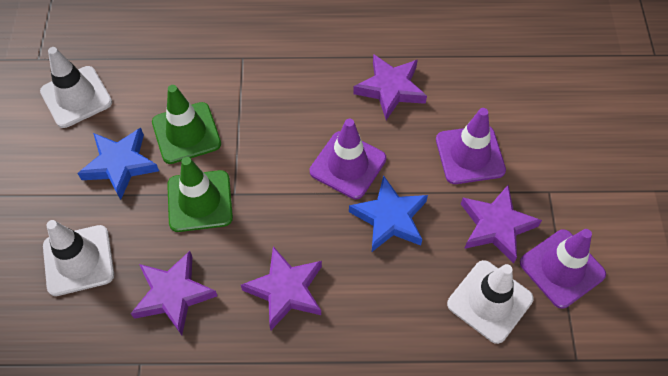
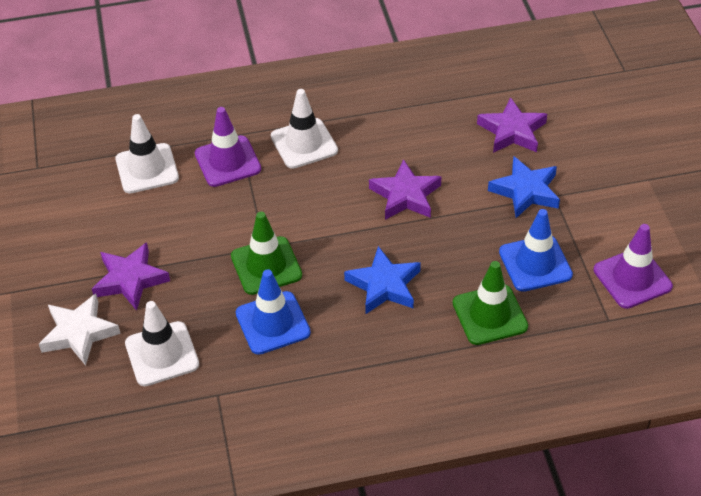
blue traffic cone: 0 -> 2
purple star: 4 -> 3
purple traffic cone: 3 -> 2
white star: 0 -> 1

